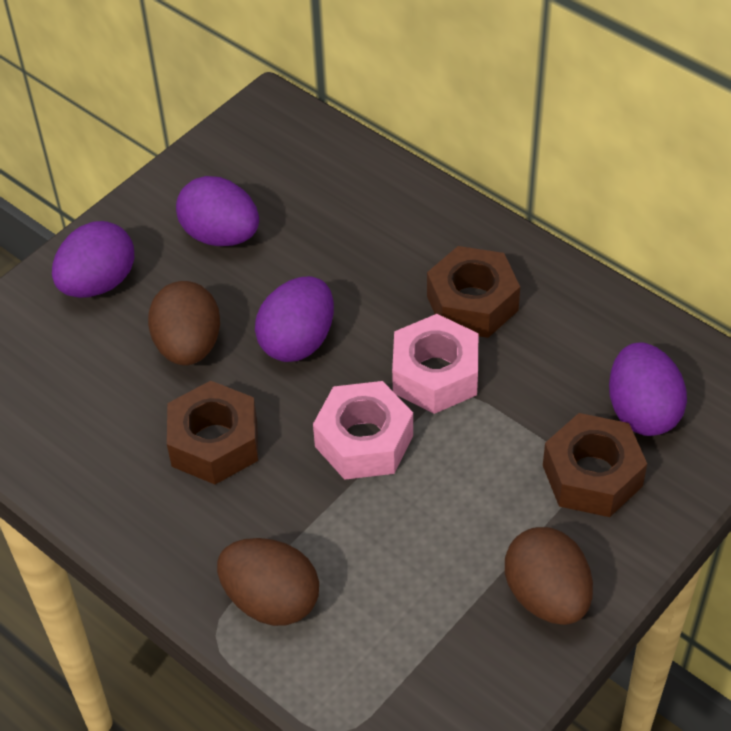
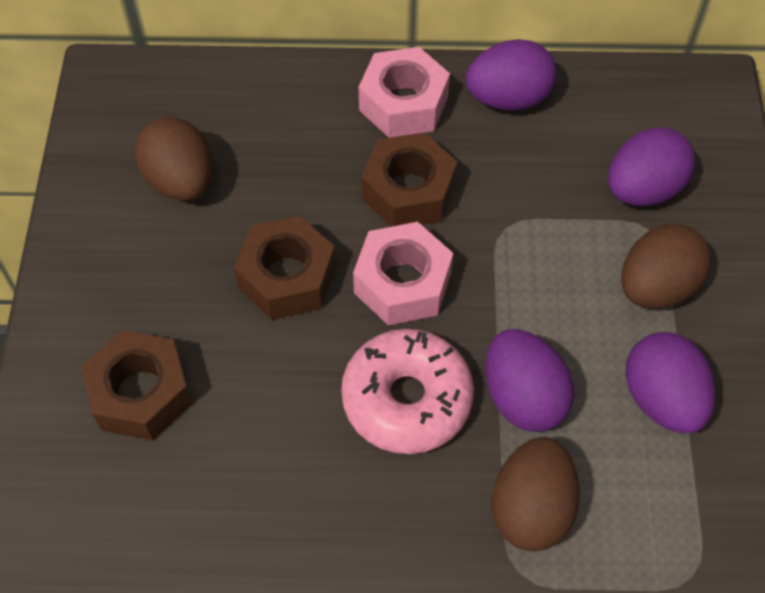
pink donut: 0 -> 1

